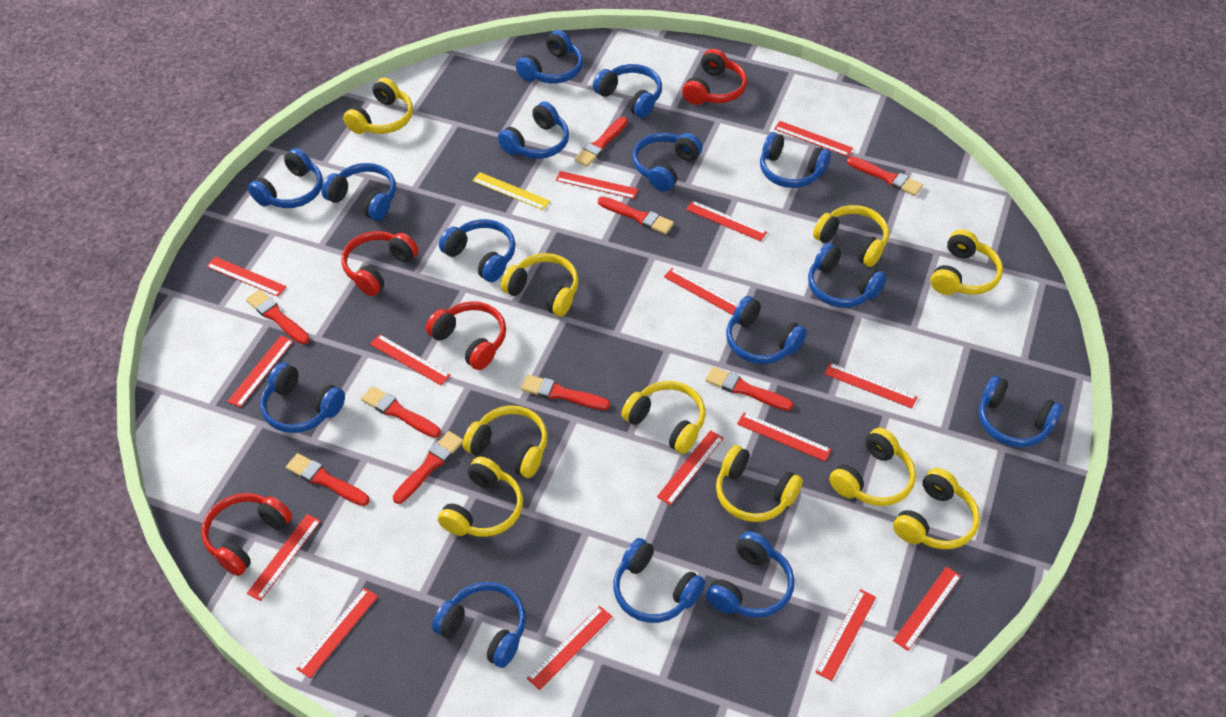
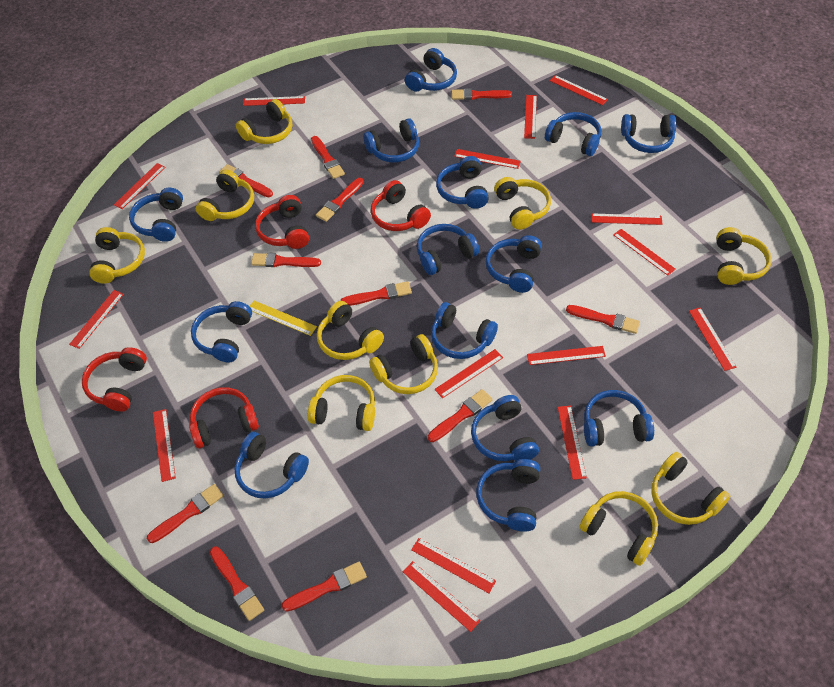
blue headphones: 15 -> 14
red brush: 9 -> 11

